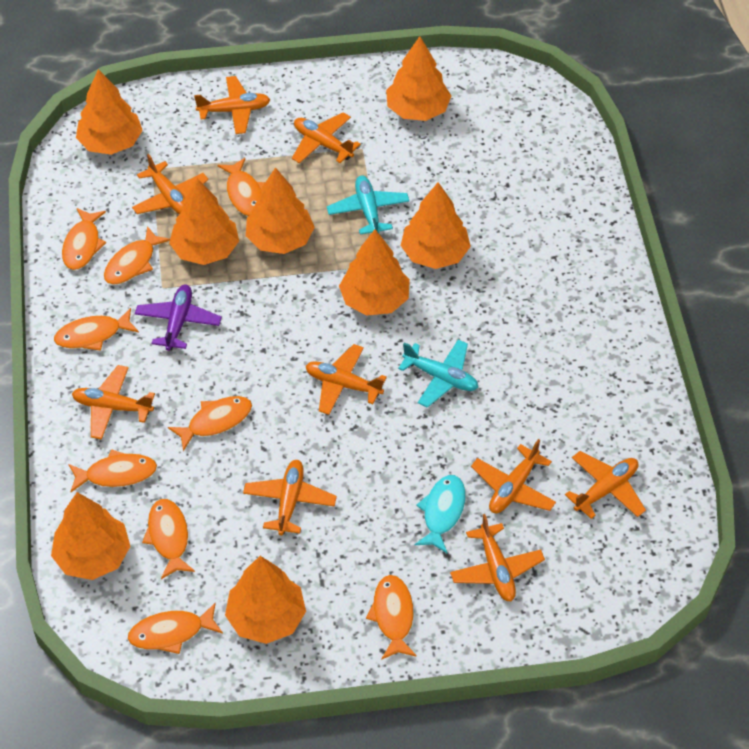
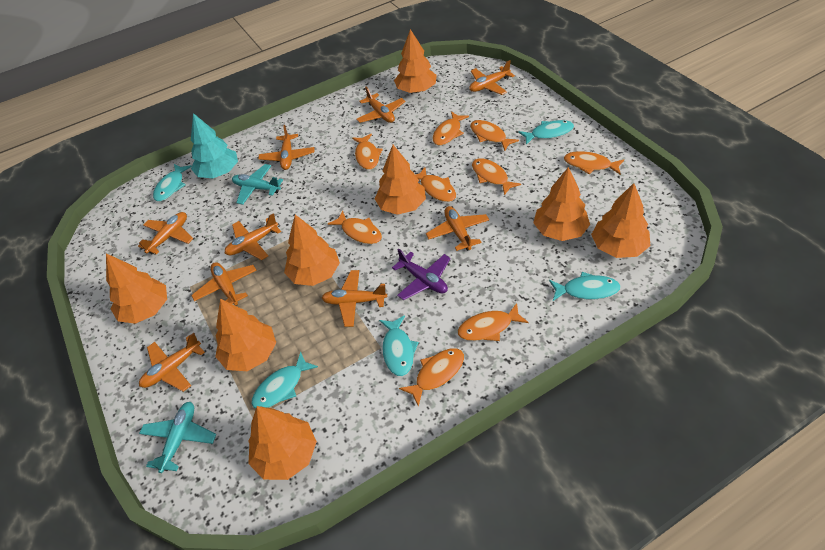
turquoise fish: 1 -> 5
turquoise tree: 0 -> 1

